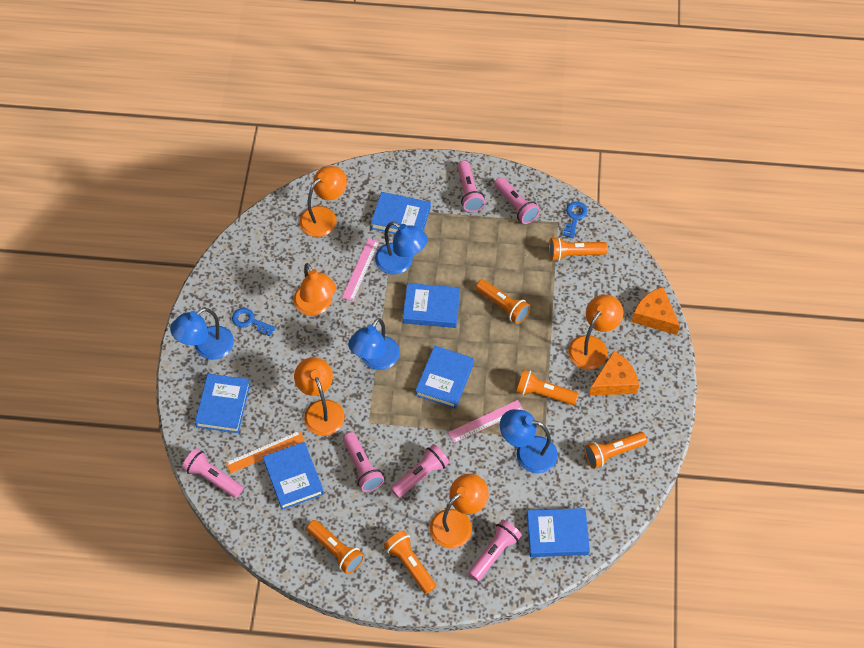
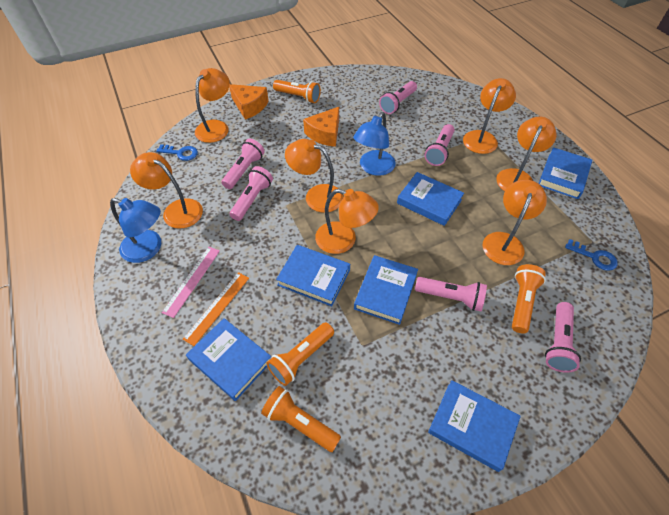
blue lamp: 4 -> 2
orange flashlight: 6 -> 4
orange lamp: 5 -> 7
pink ruler: 2 -> 1

